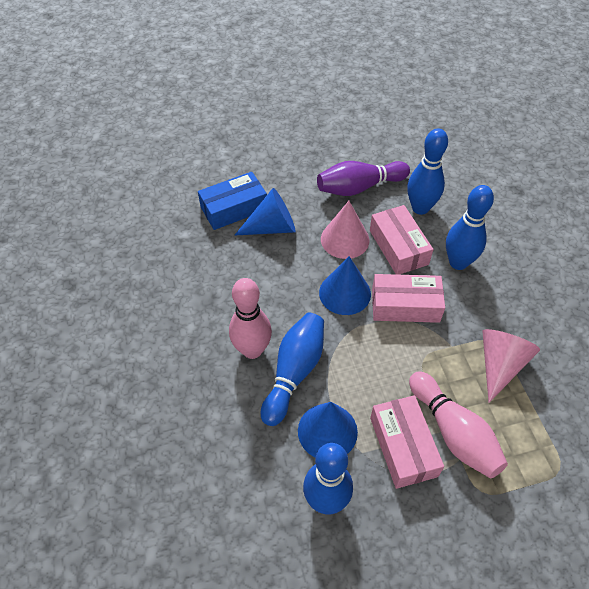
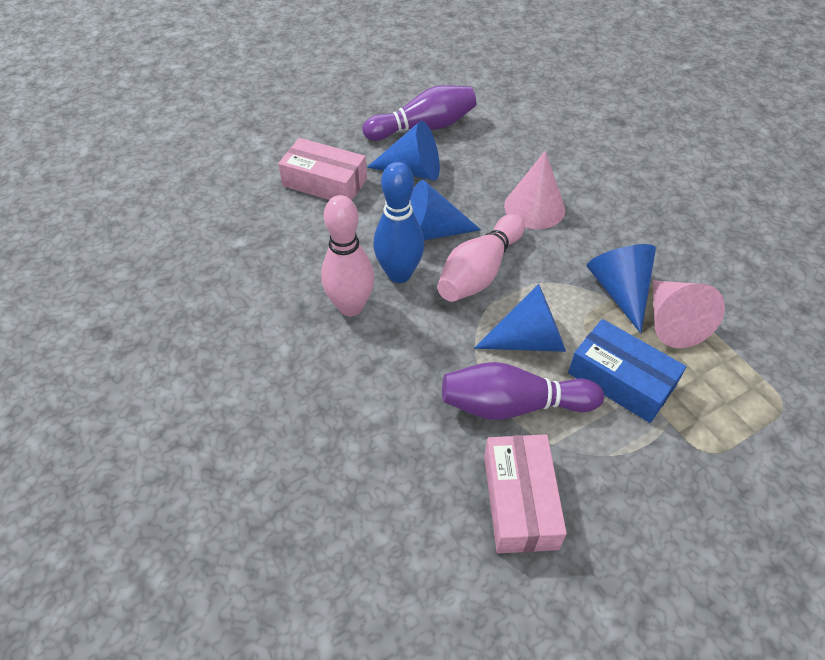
blue bowling pin: 4 -> 1
blue cone: 3 -> 4
pink box: 3 -> 2
purple bowling pin: 1 -> 2

